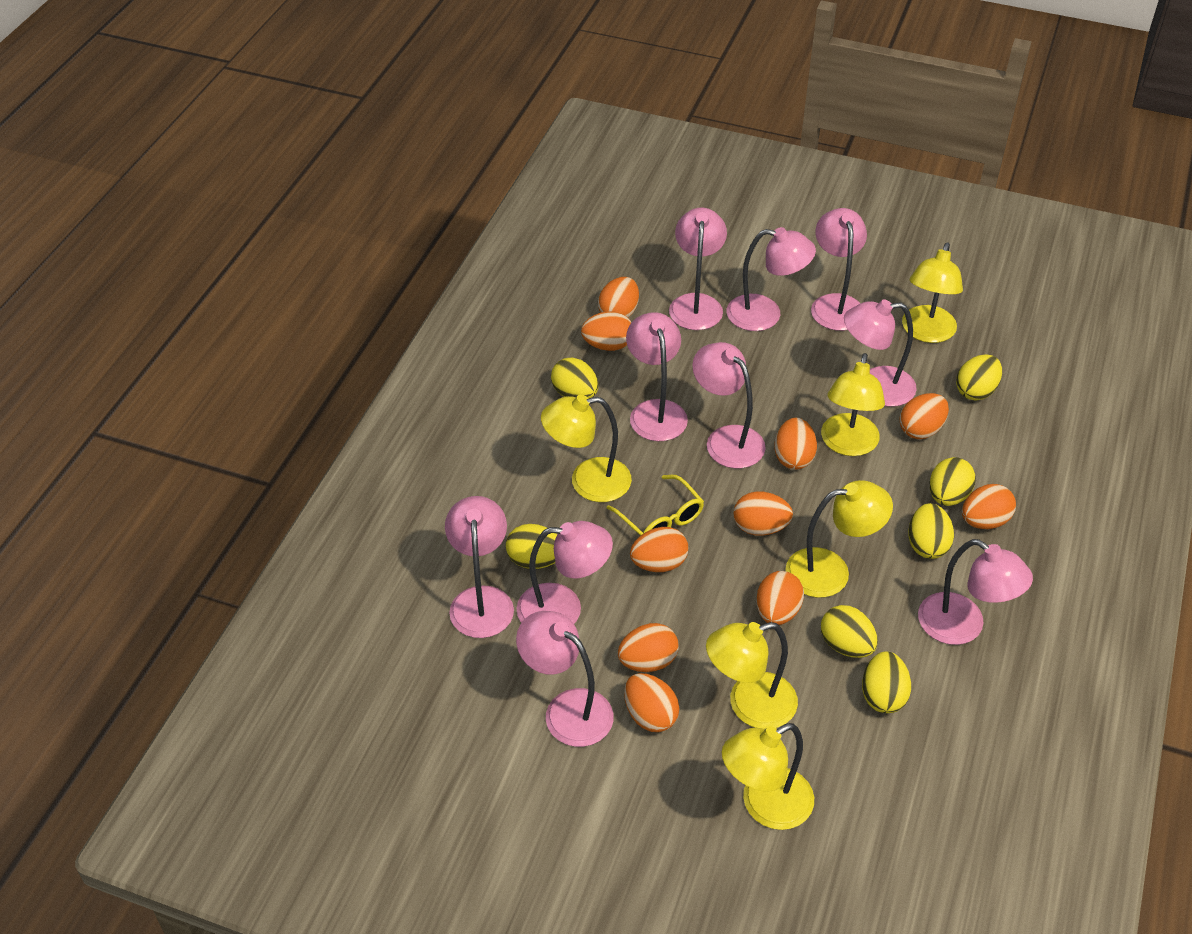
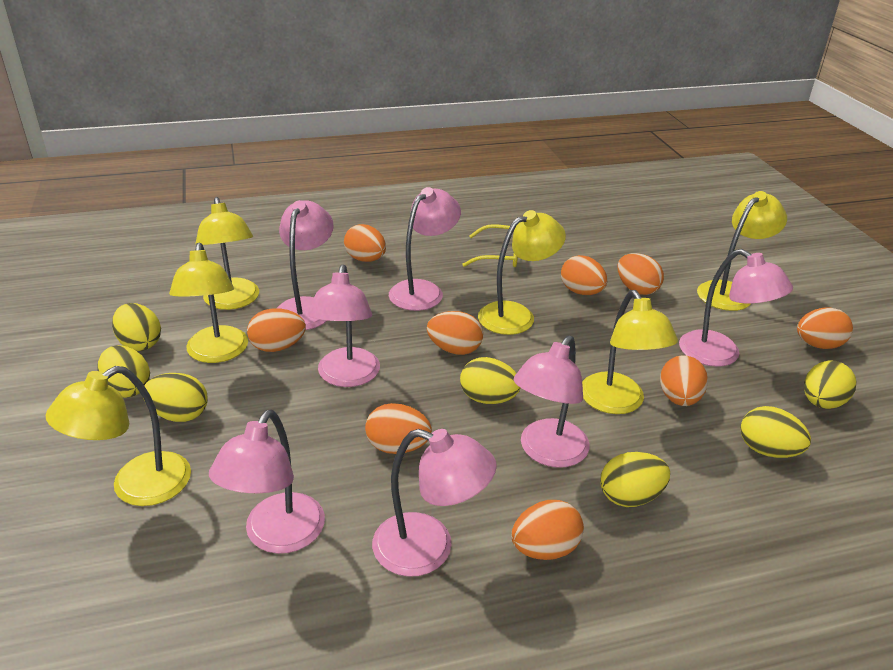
orange egg: 10 -> 9
pink lamp: 10 -> 7

